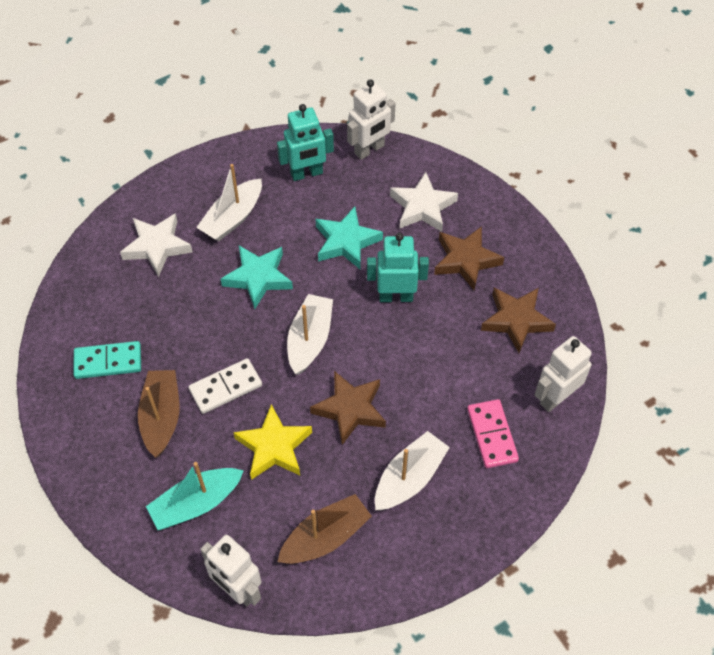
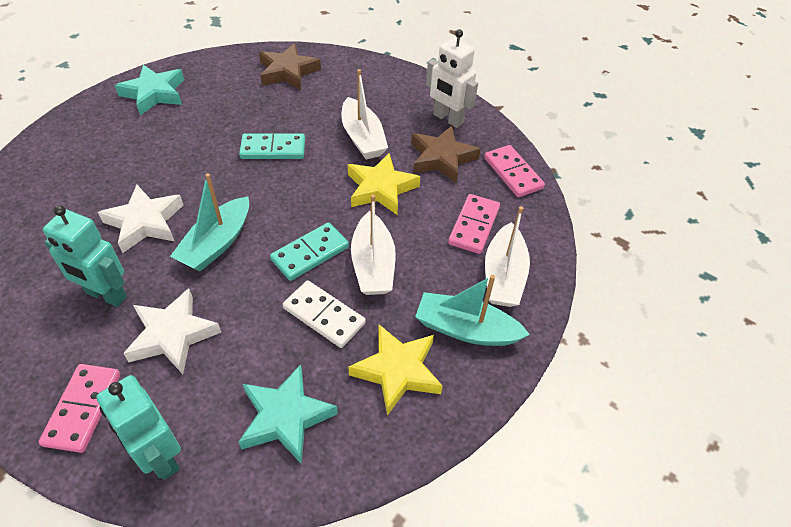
brown boat: 2 -> 0
brown star: 3 -> 2
pink domino: 1 -> 3
turquoise boat: 1 -> 2
turquoise domino: 1 -> 2
white robot: 3 -> 1
yellow star: 1 -> 2

